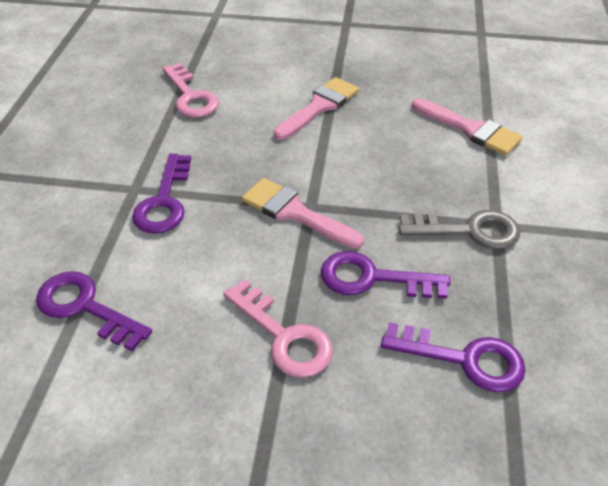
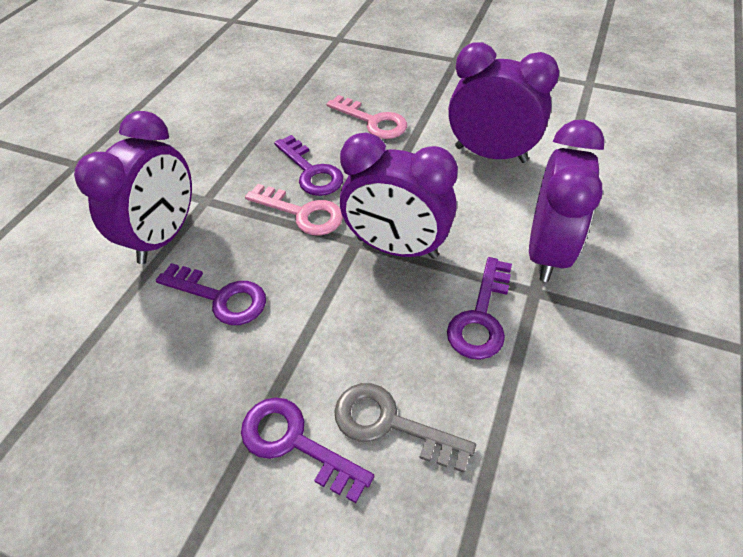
pink brush: 3 -> 0
purple clock: 0 -> 4

